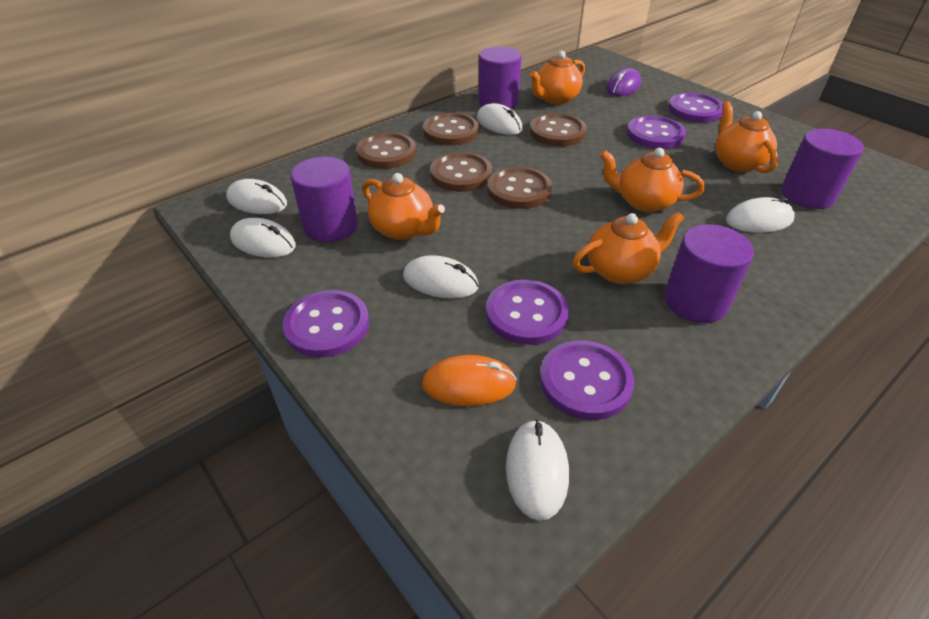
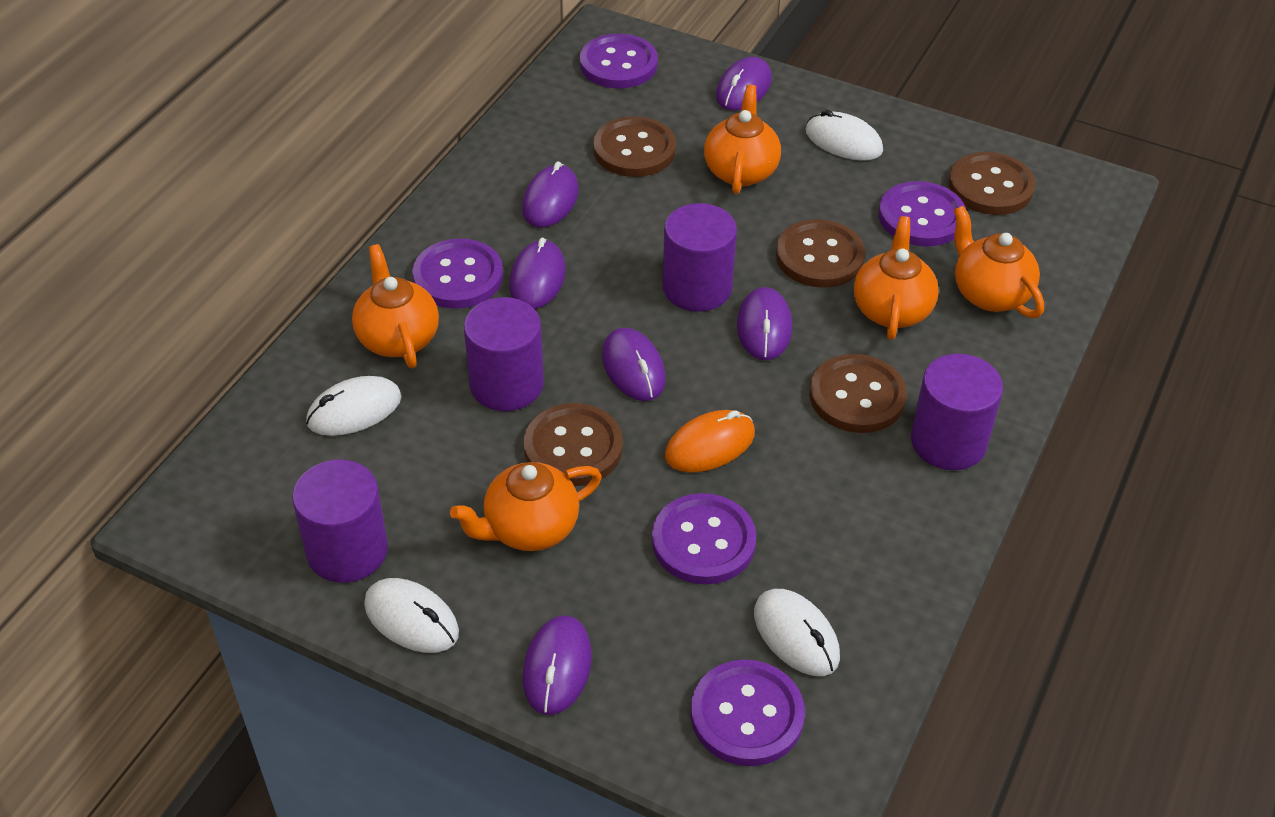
purple mouse: 1 -> 6
white mouse: 6 -> 4

